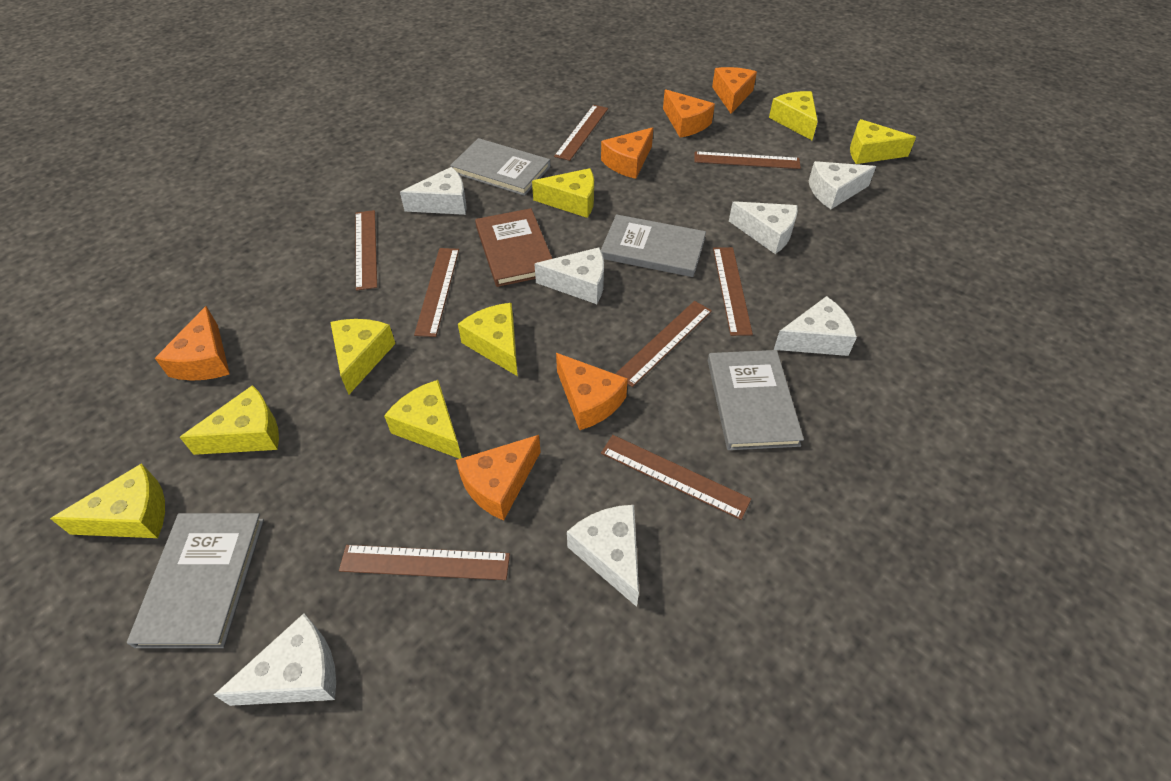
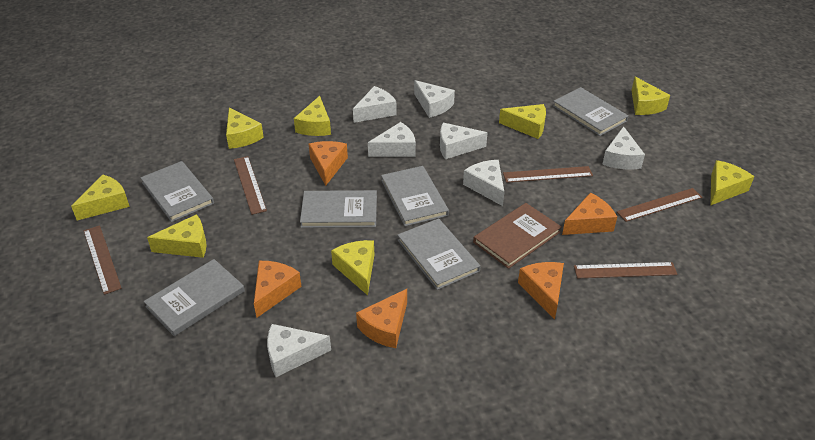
brown ruler: 8 -> 5
grey book: 4 -> 6
orange cheese: 6 -> 5

